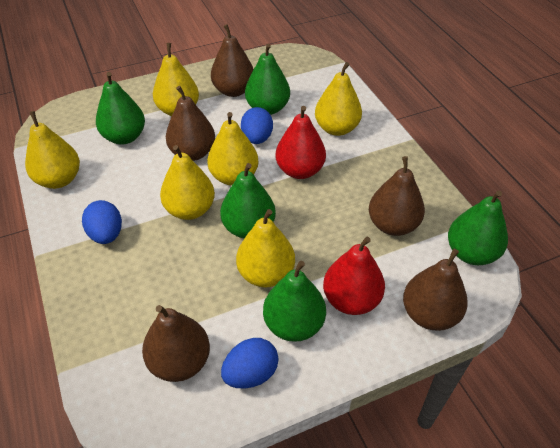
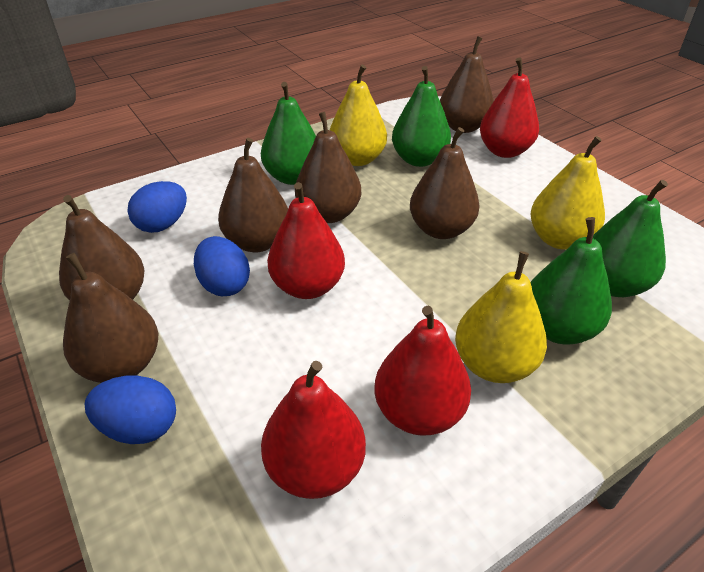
brown pear: 5 -> 6
green pear: 5 -> 4
red pear: 2 -> 4
yellow pear: 6 -> 3

